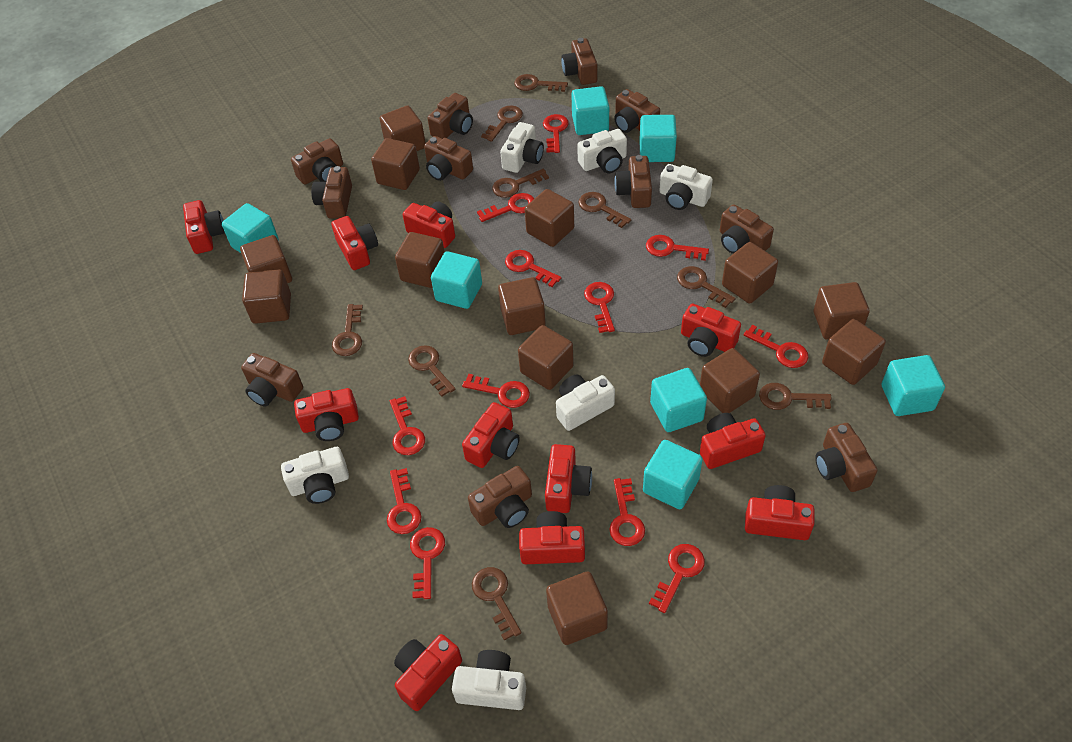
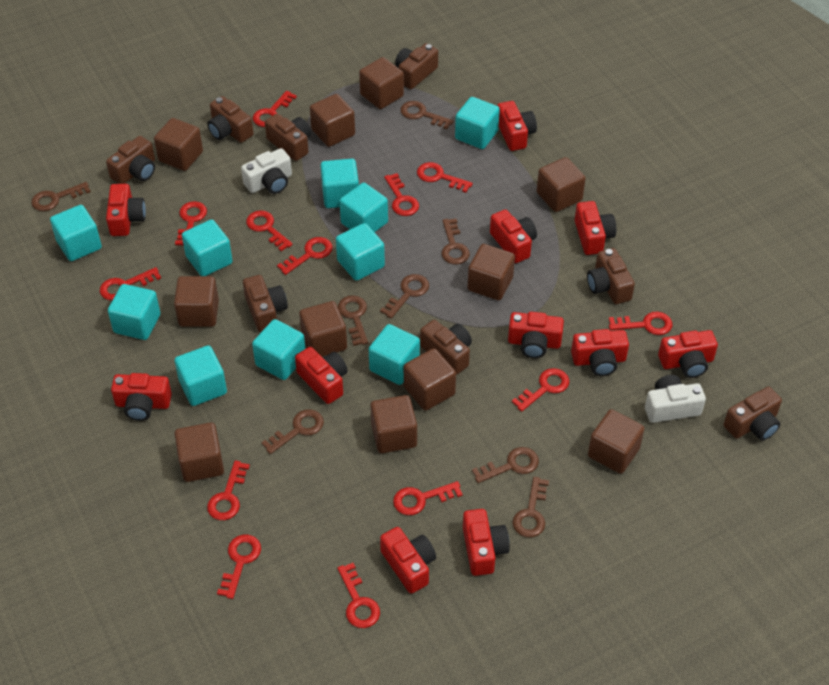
brown camera: 11 -> 8
brown cube: 13 -> 11
brown key: 9 -> 8
red key: 12 -> 13
turquoise cube: 7 -> 10
white camera: 6 -> 2

